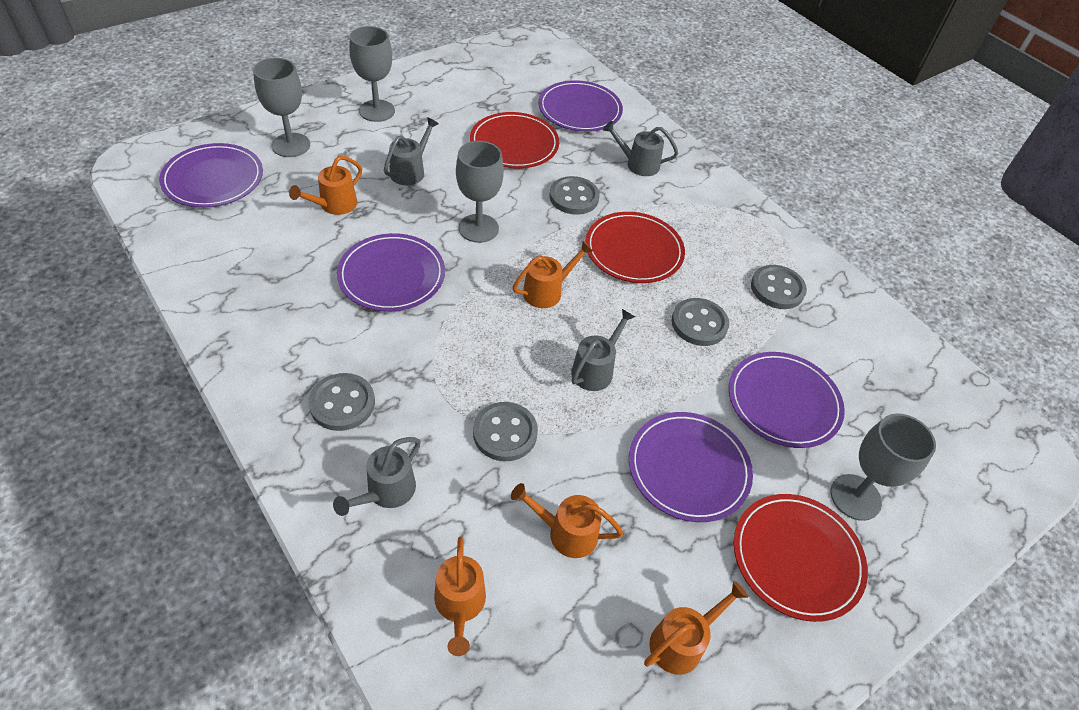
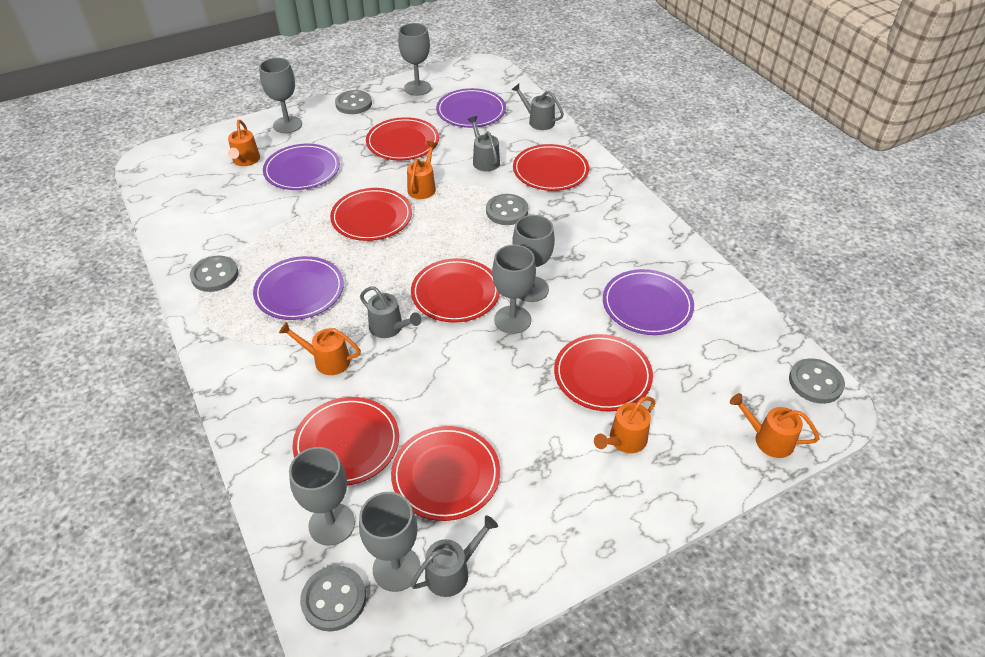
grey goblet: 4 -> 6
purple plate: 5 -> 4
red plate: 3 -> 7

